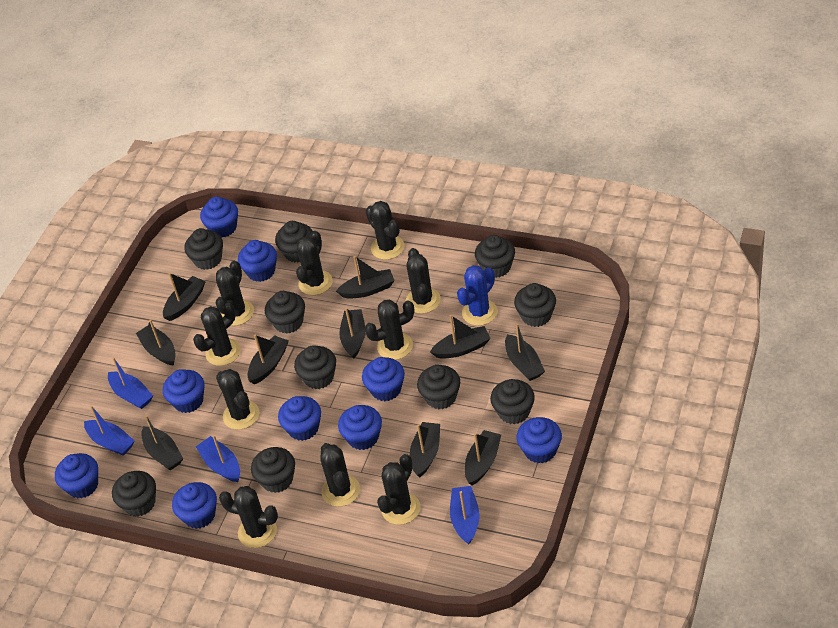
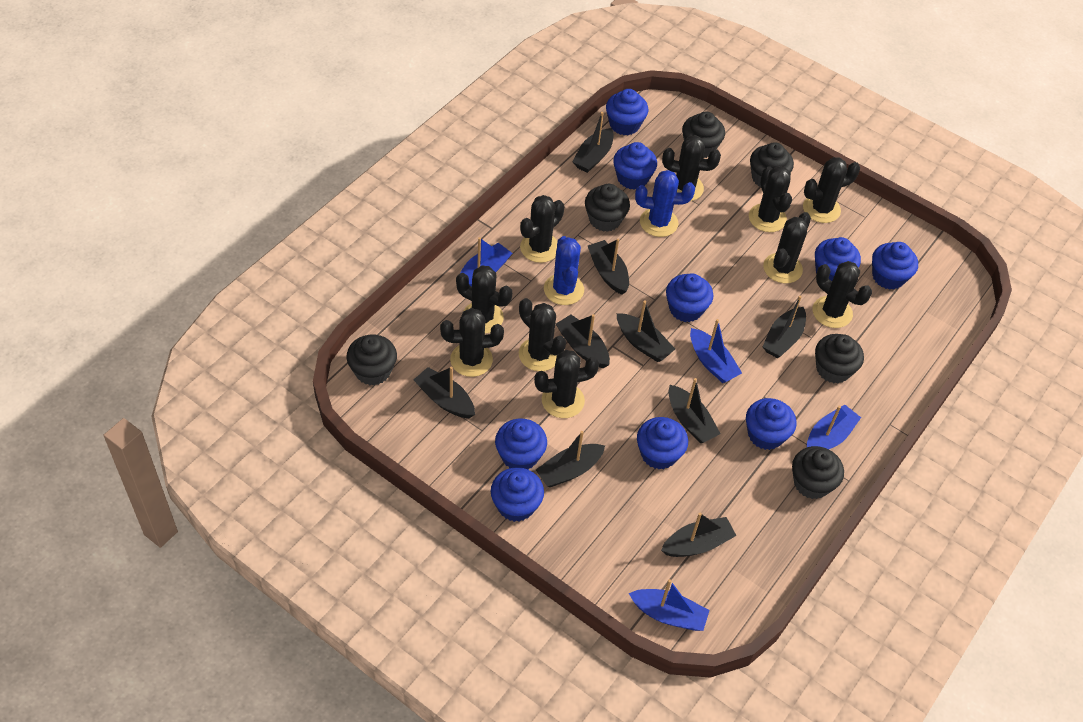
black boat: 10 -> 9
black cupcake: 10 -> 6
blue cactus: 1 -> 2

